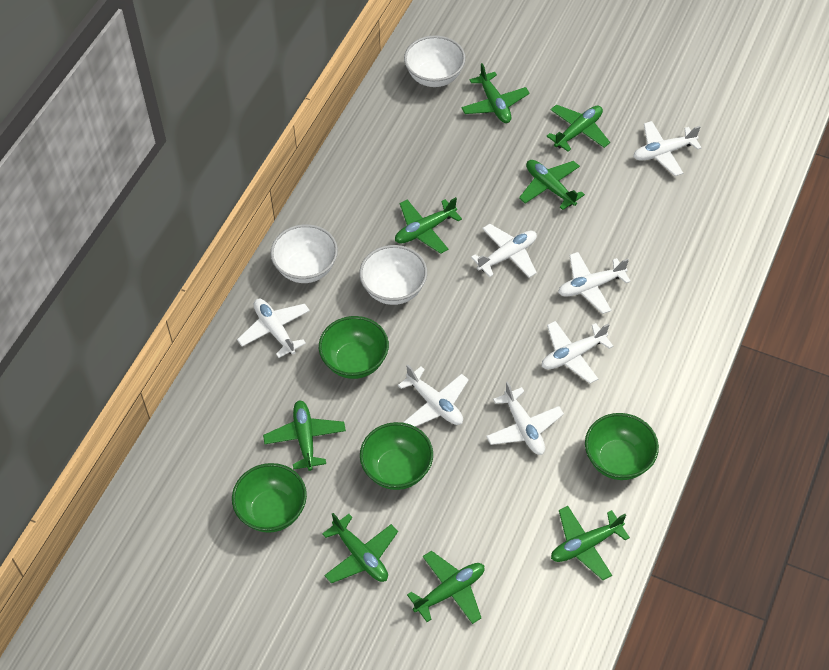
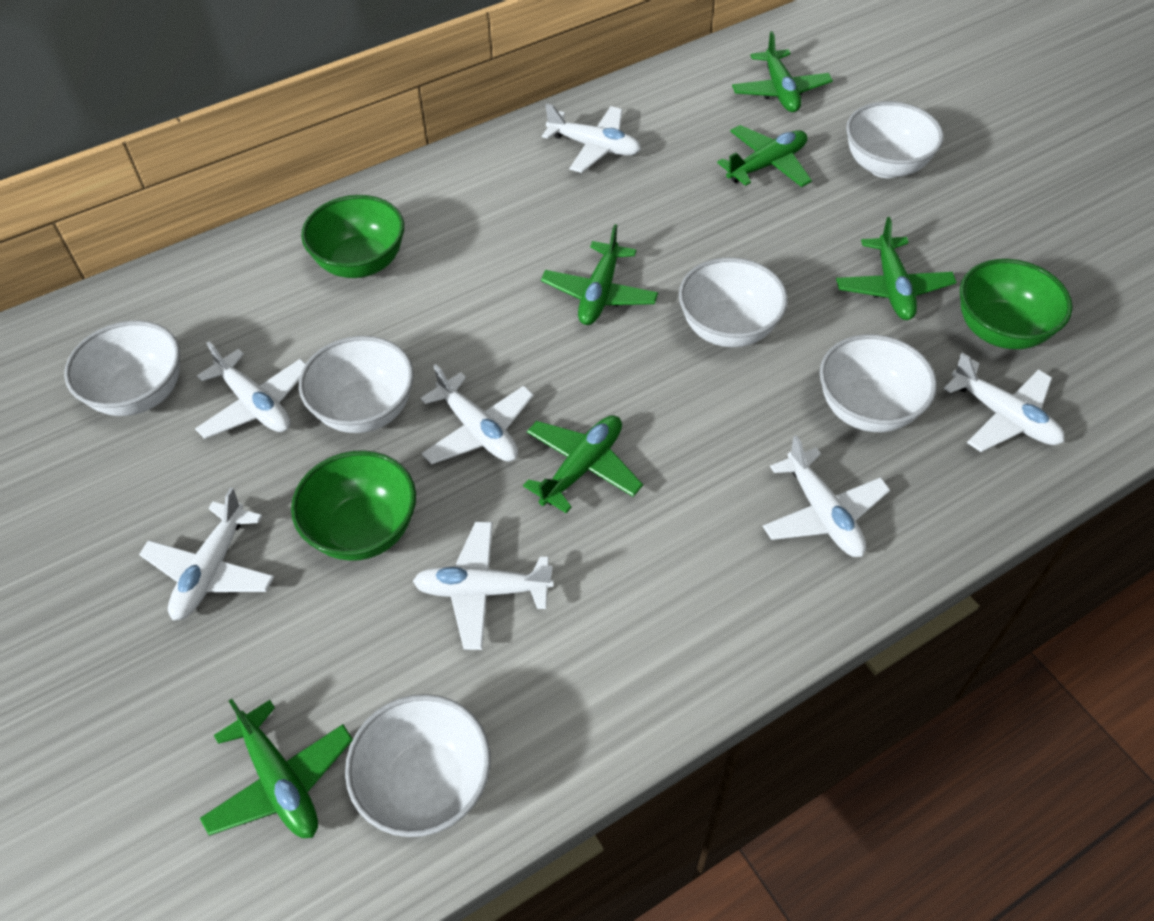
green bowl: 4 -> 3
green plane: 8 -> 6
white bowl: 3 -> 6

